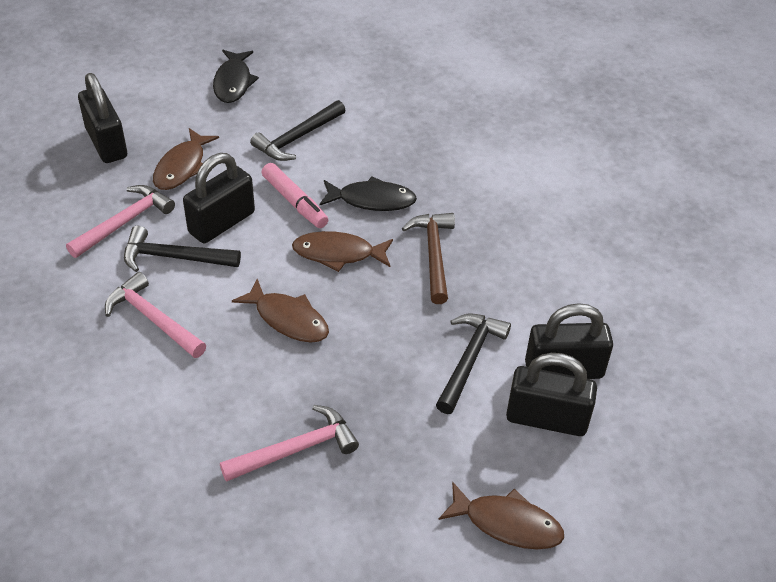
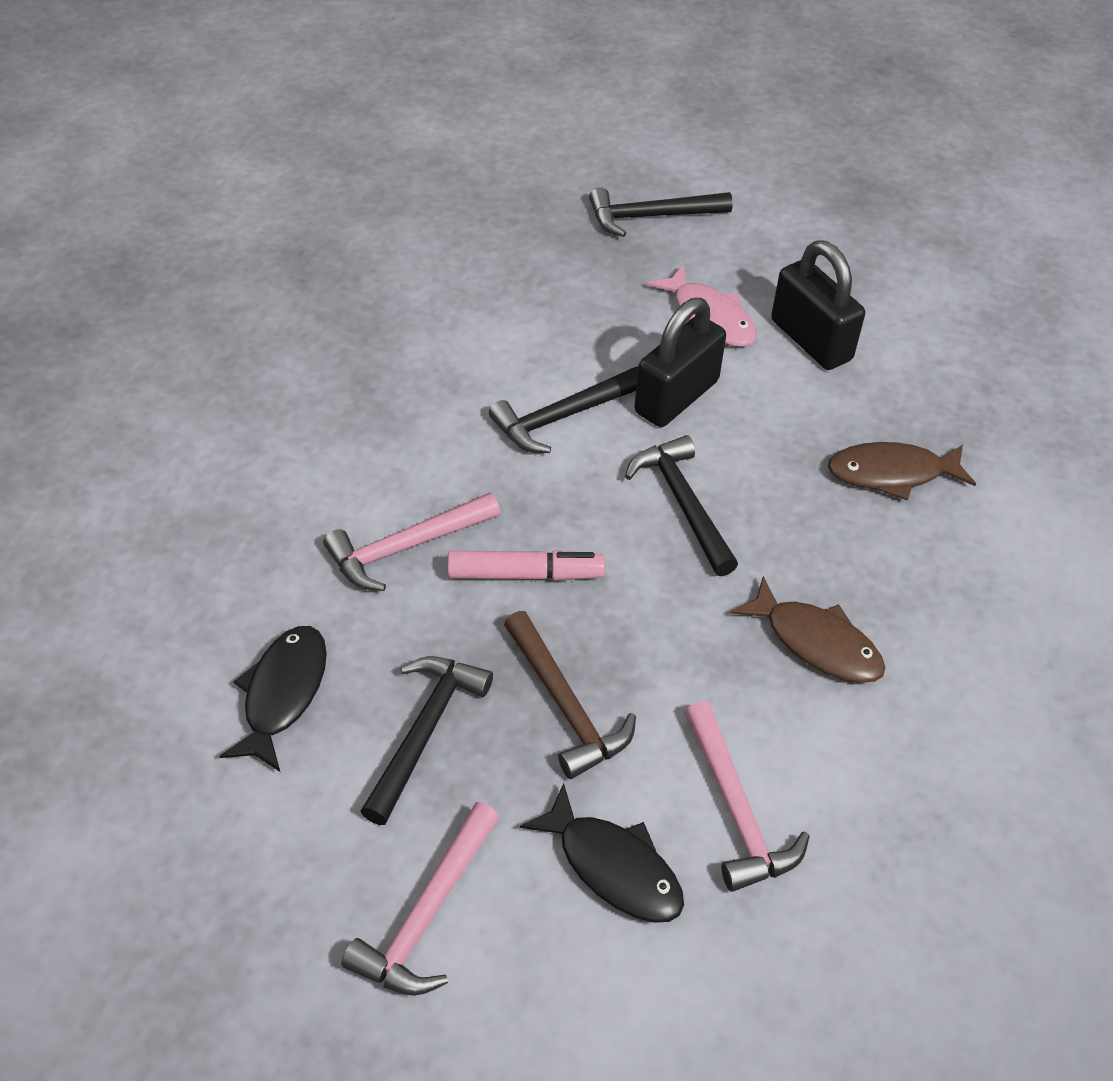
black hammer: 3 -> 4
black padlock: 4 -> 2
brown fish: 4 -> 2
pink fish: 0 -> 1

